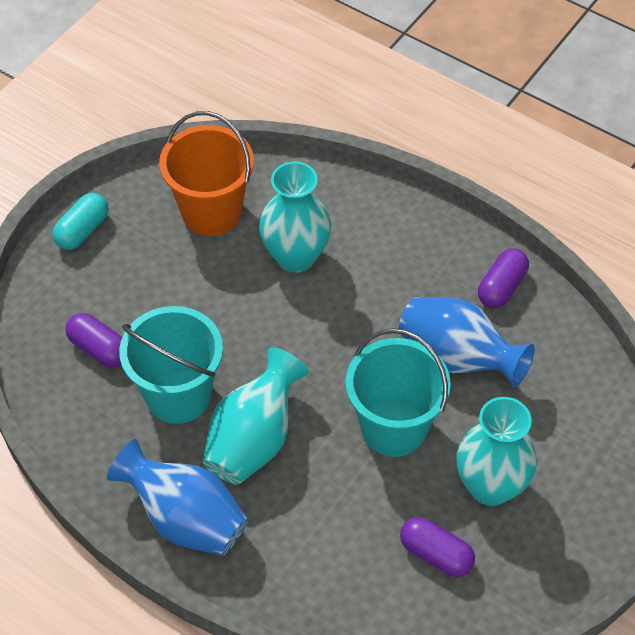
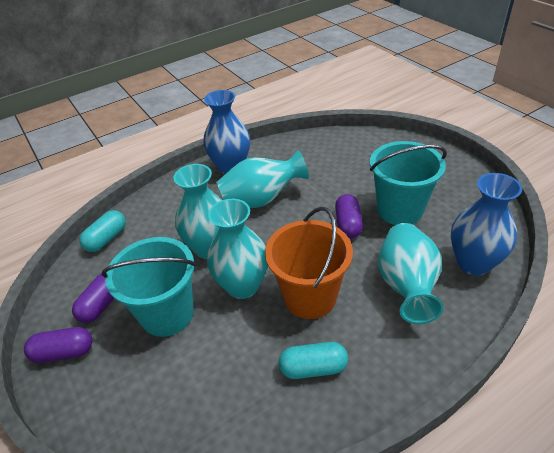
turquoise capsule: 1 -> 2
turquoise vase: 3 -> 4

